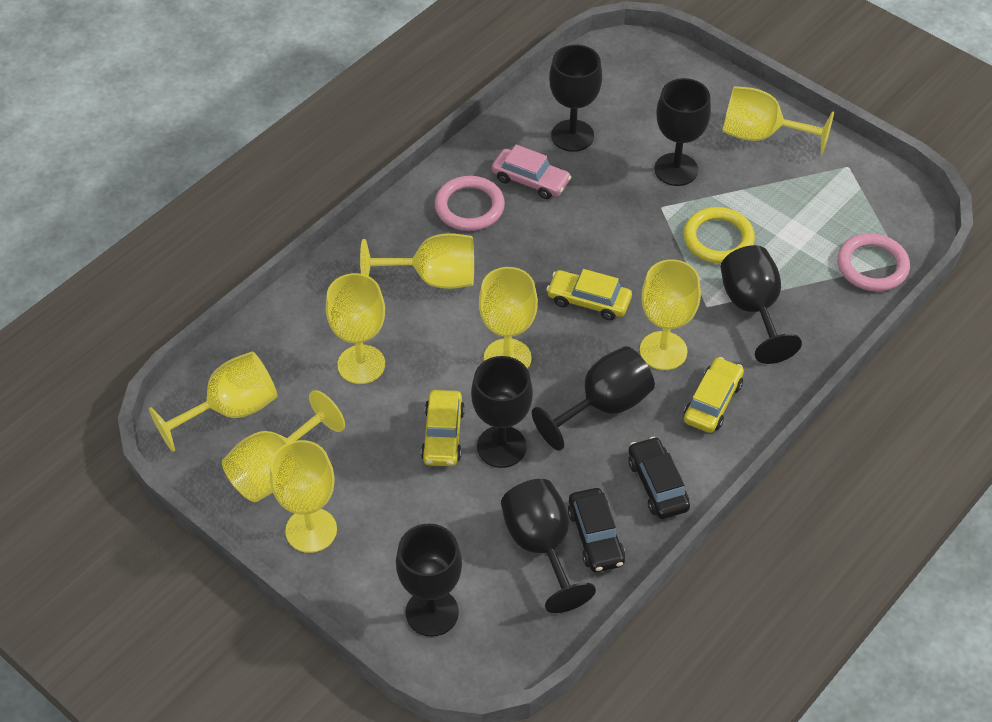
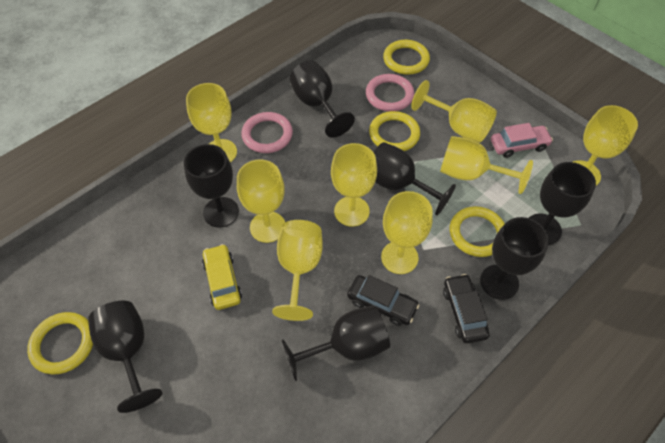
yellow car: 3 -> 1
yellow ring: 1 -> 4

